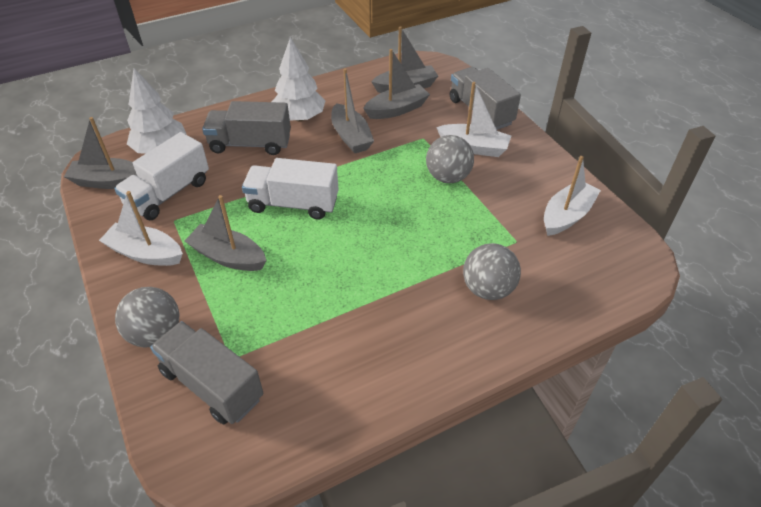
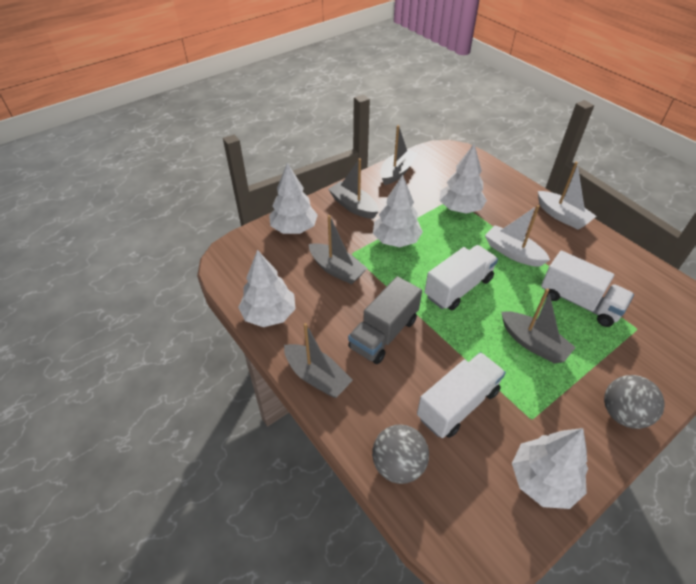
grey ball: 3 -> 2
grey truck: 3 -> 1
white boat: 3 -> 2
white tree: 2 -> 5
white truck: 2 -> 3

